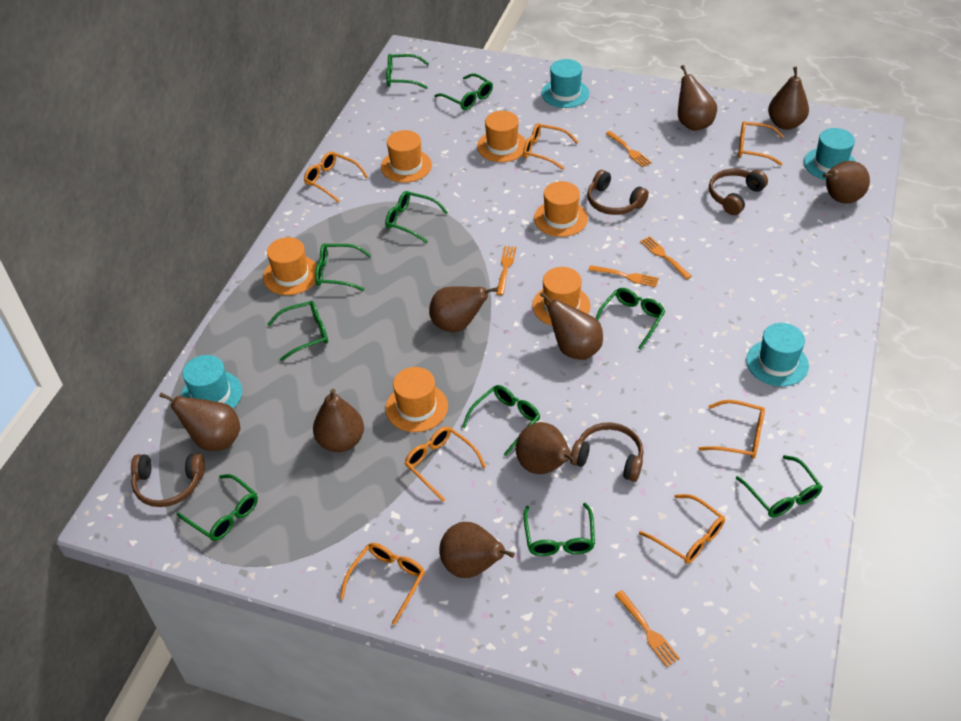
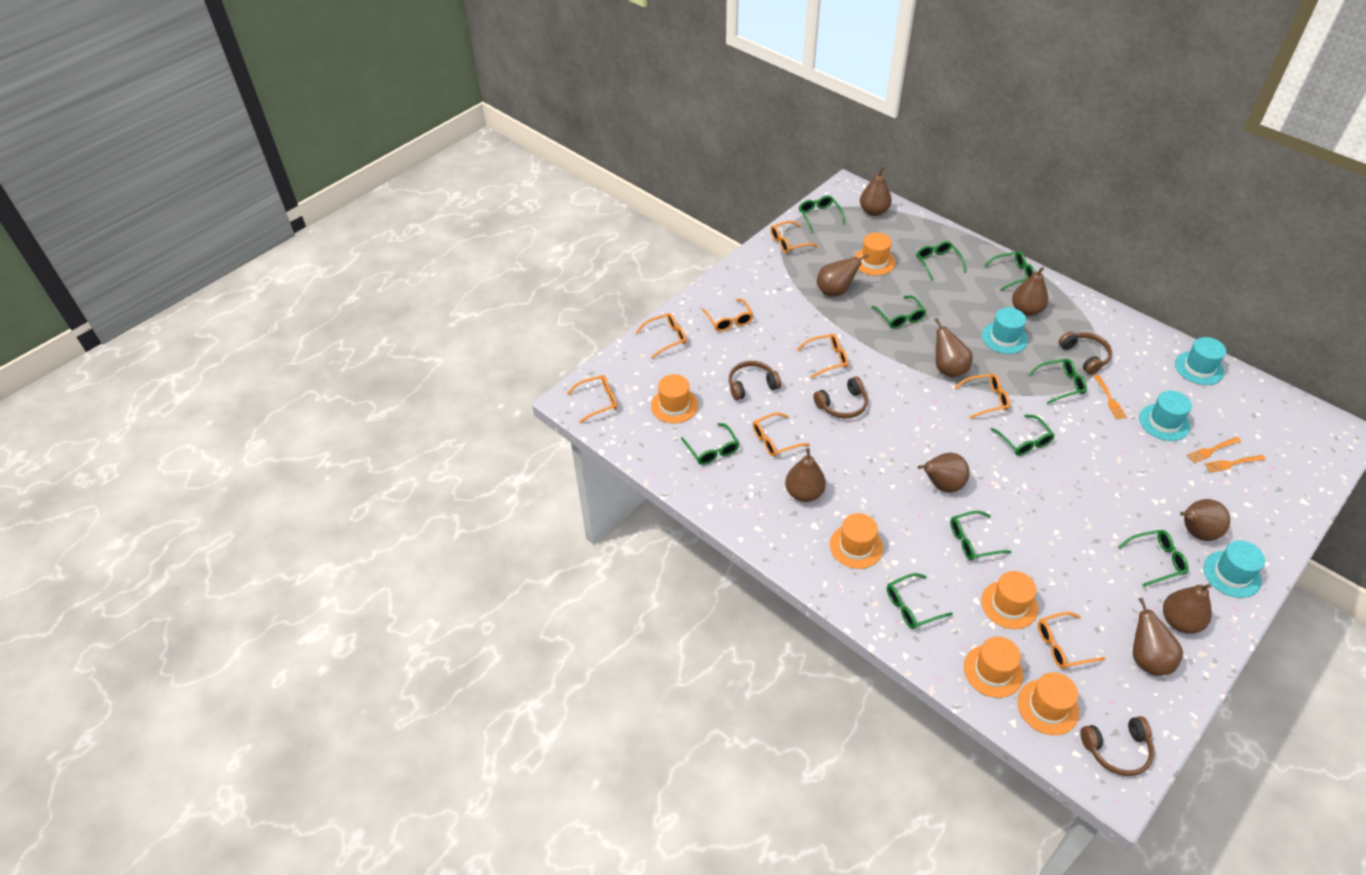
orange fork: 5 -> 3
orange glasses: 7 -> 8

